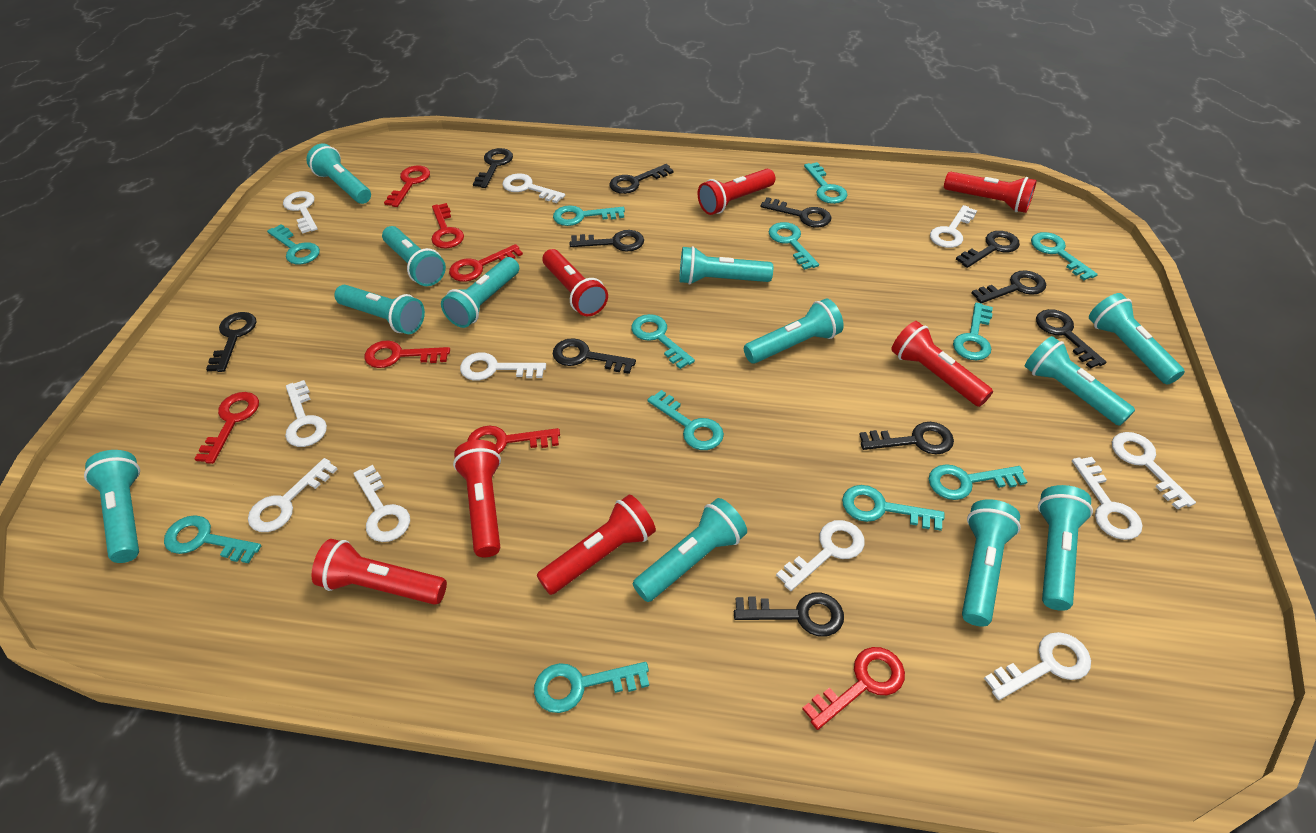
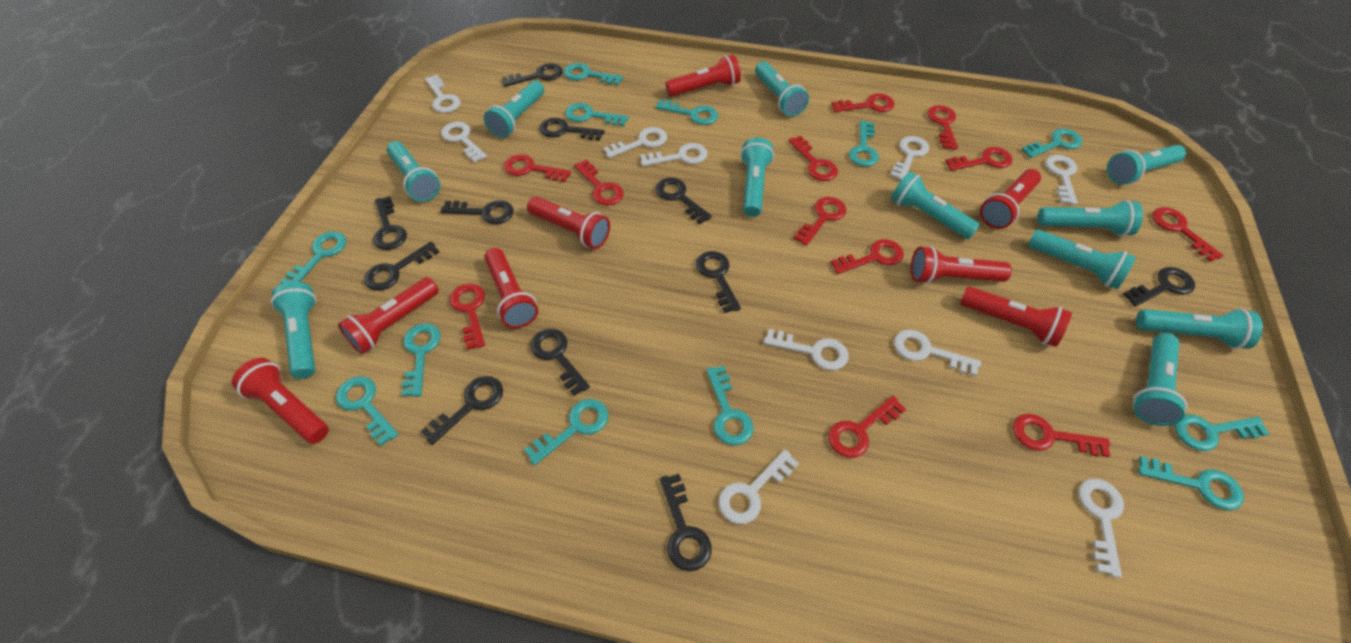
red flashlight: 7 -> 8
red key: 7 -> 12
turquoise flashlight: 12 -> 11
white key: 11 -> 10

